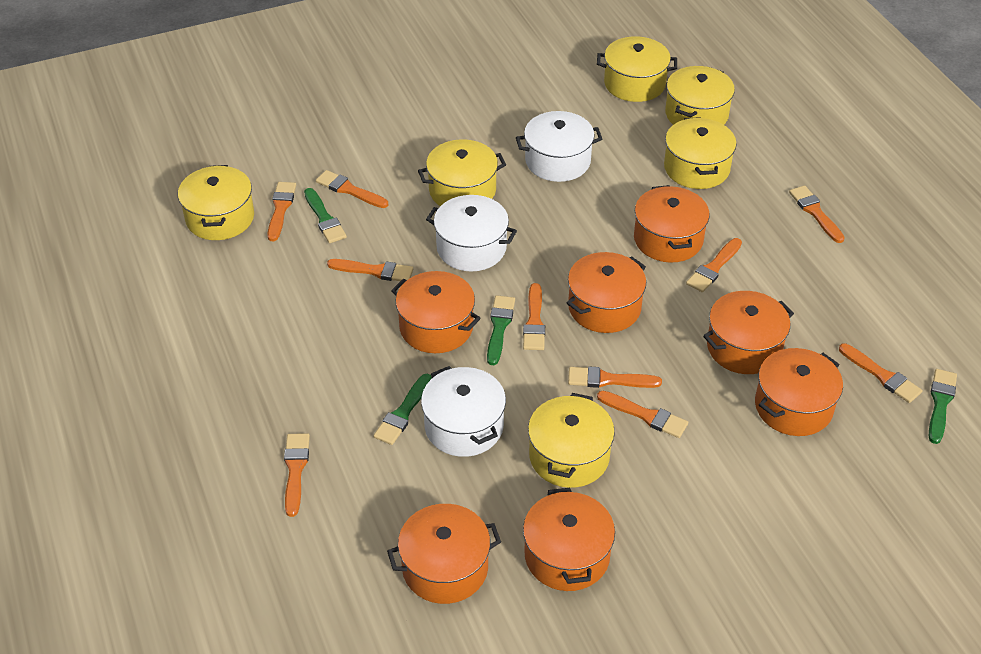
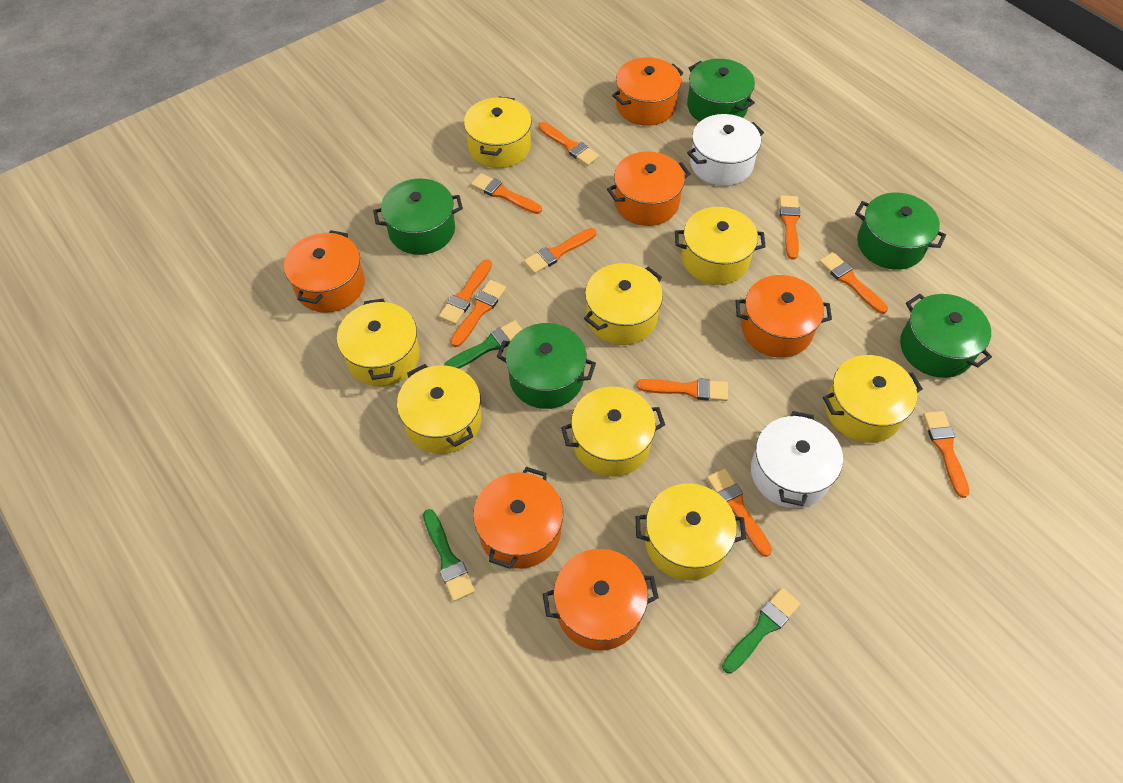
green brush: 4 -> 3
green pot: 0 -> 5
orange pot: 7 -> 6
white pot: 3 -> 2
yellow pot: 6 -> 8

